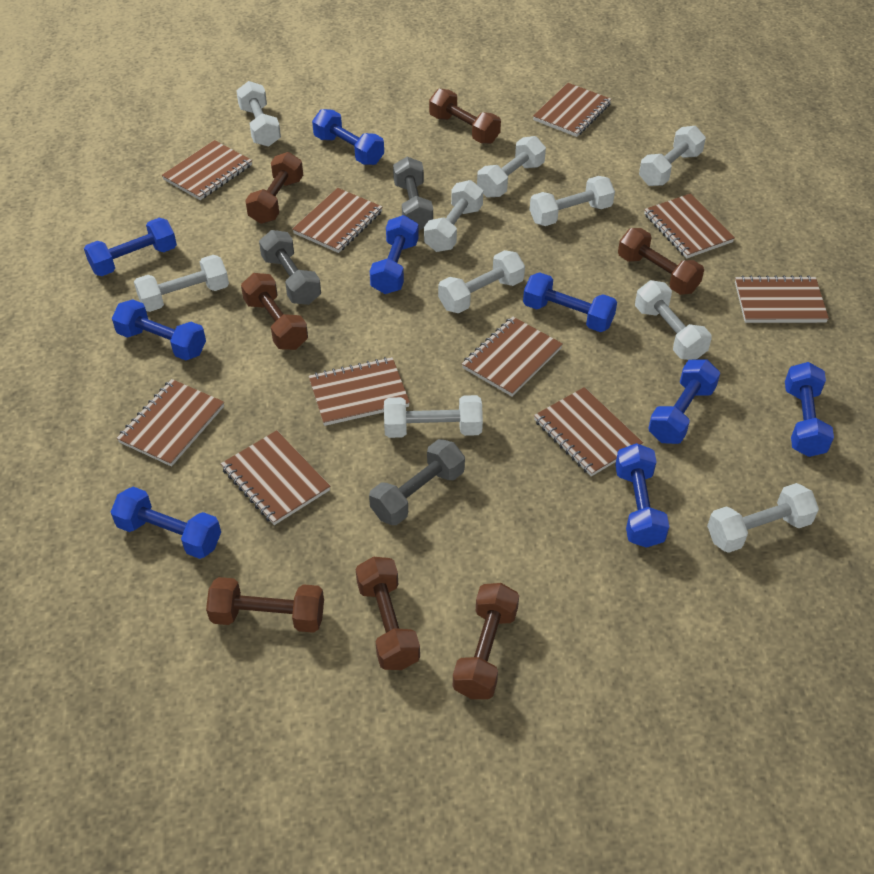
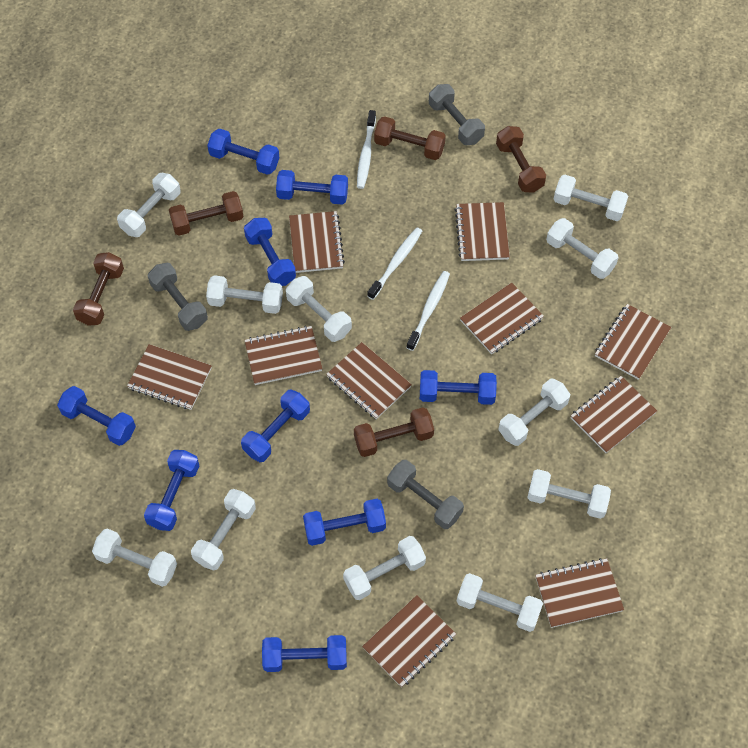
brown dumbbell: 7 -> 5
white dumbbell: 10 -> 11
white toothbrush: 0 -> 3

